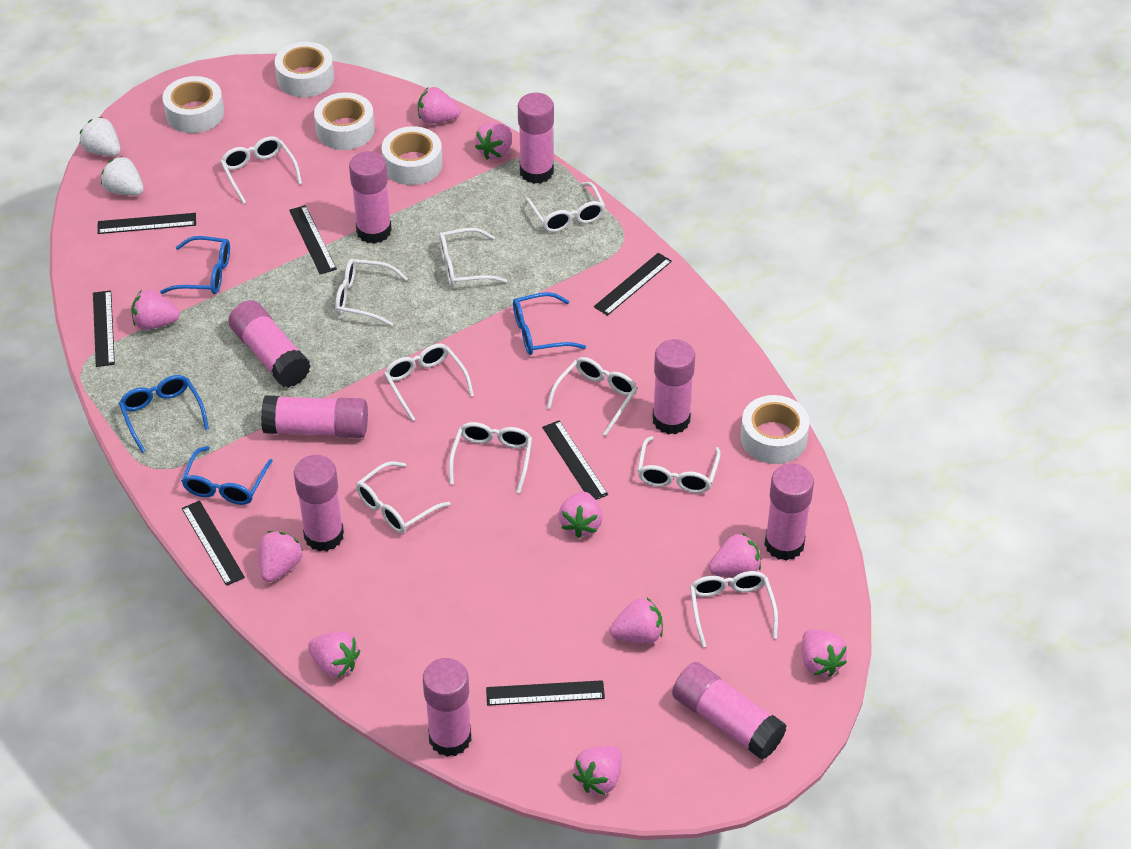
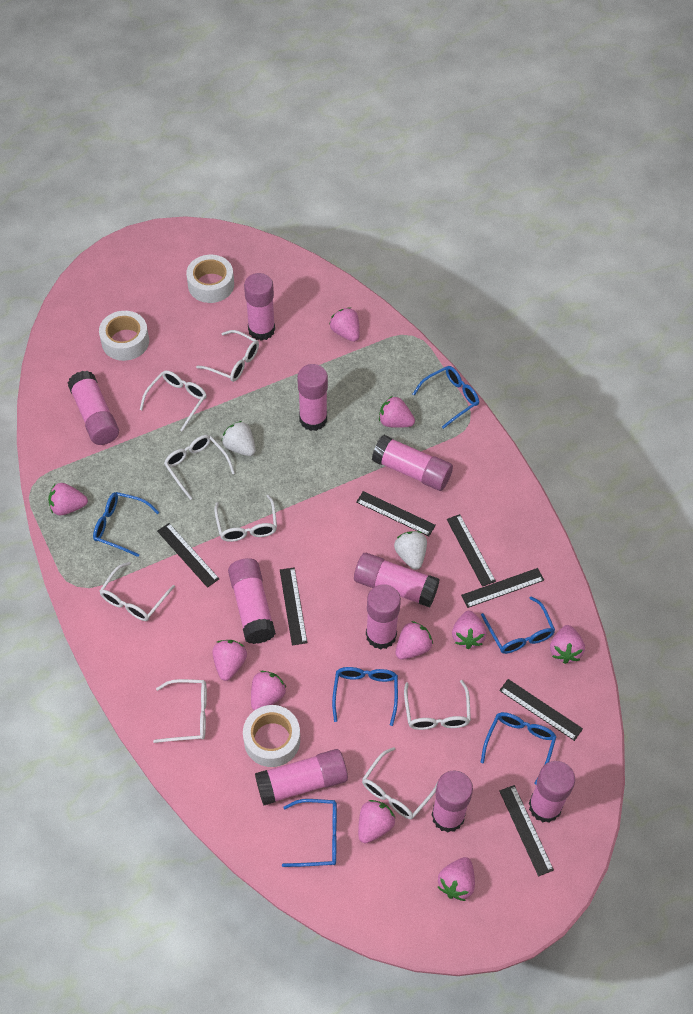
blue glasses: 4 -> 6
pink glue stick: 9 -> 10
white glasses: 10 -> 8
white tape: 5 -> 3

